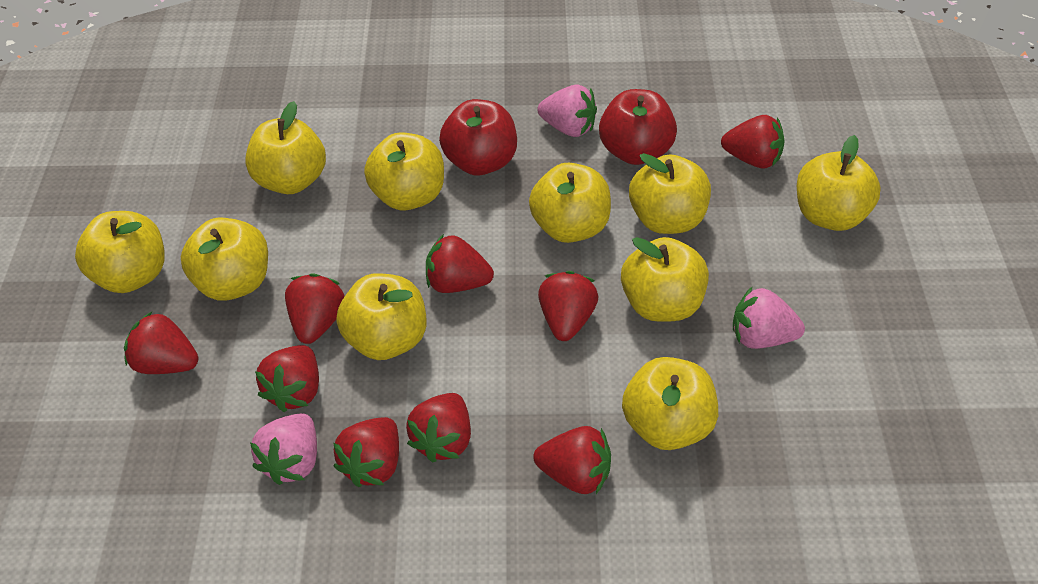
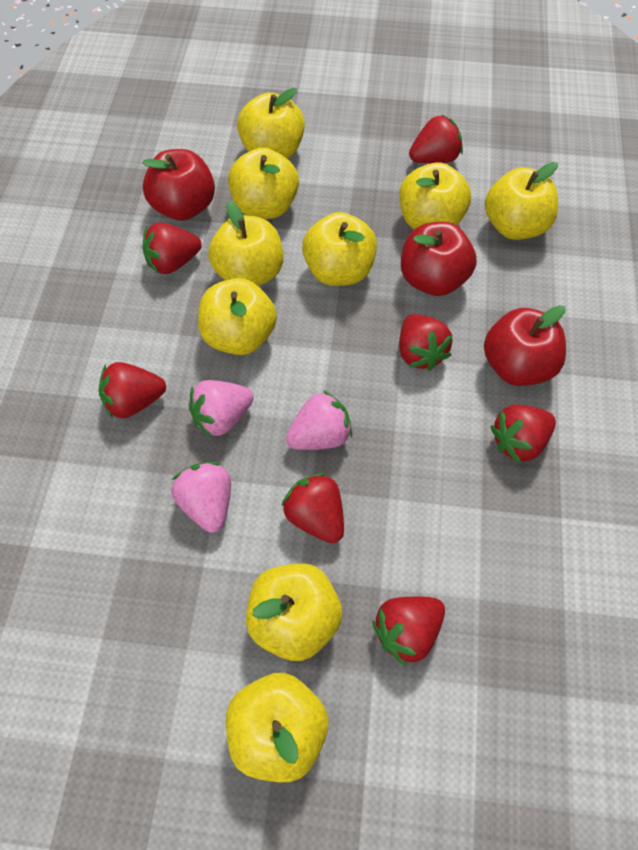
red apple: 2 -> 3
red strawberry: 9 -> 7
yellow apple: 10 -> 9

